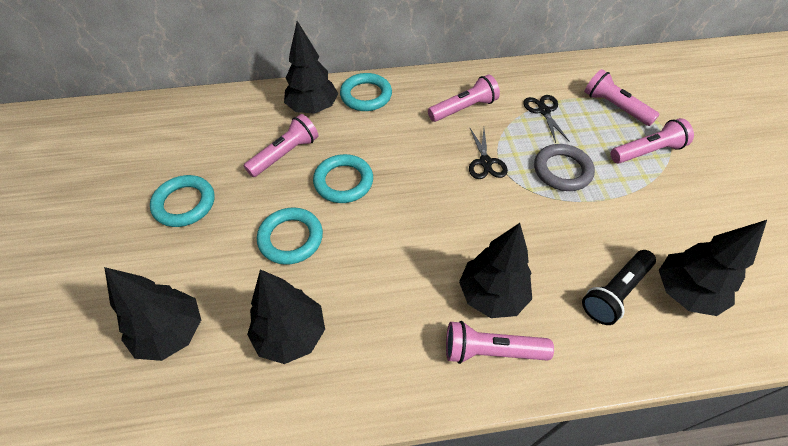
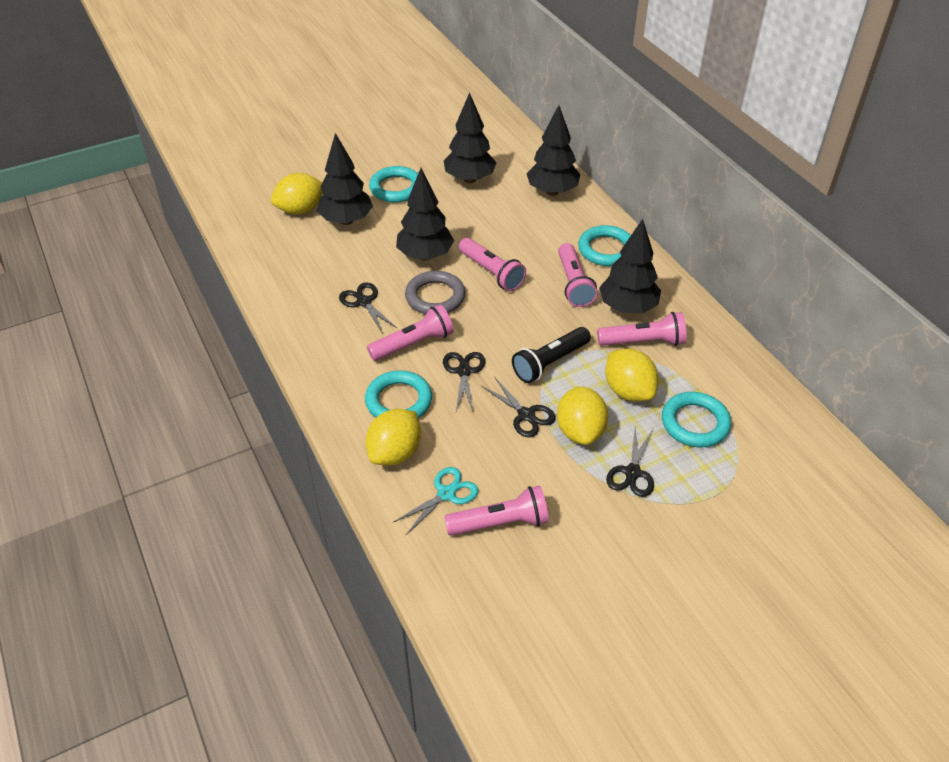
black scissors: 2 -> 4
turquoise scissors: 0 -> 1
yellow lemon: 0 -> 4

